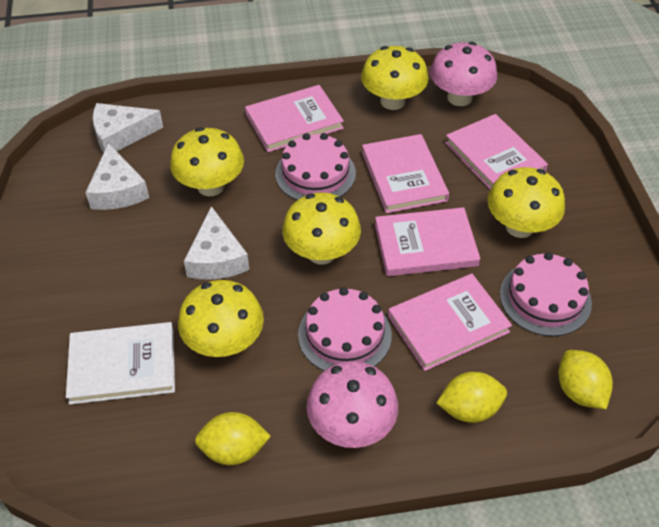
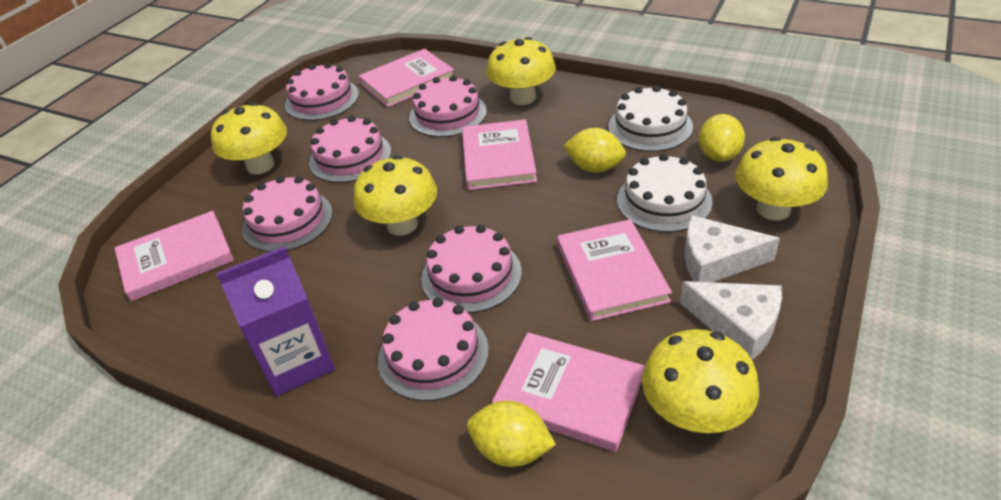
pink cake: 3 -> 6
pink mushroom: 2 -> 0
purple carton: 0 -> 1
white book: 1 -> 0
white cake: 0 -> 2
white cheese: 3 -> 2

